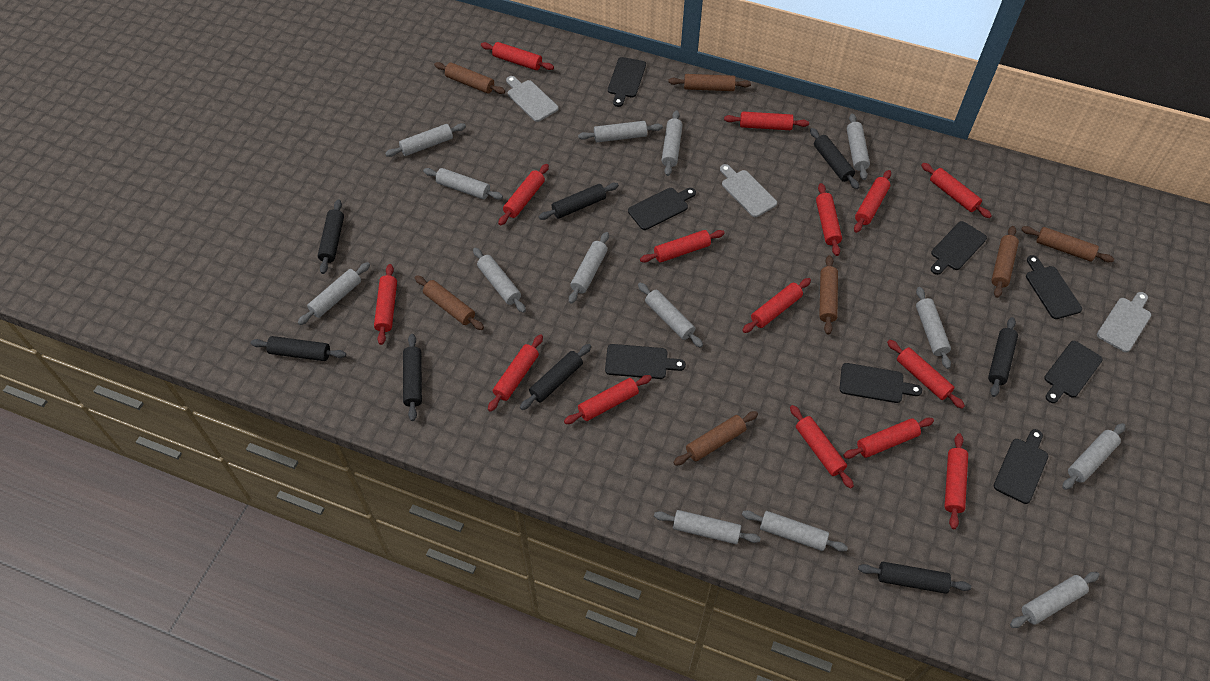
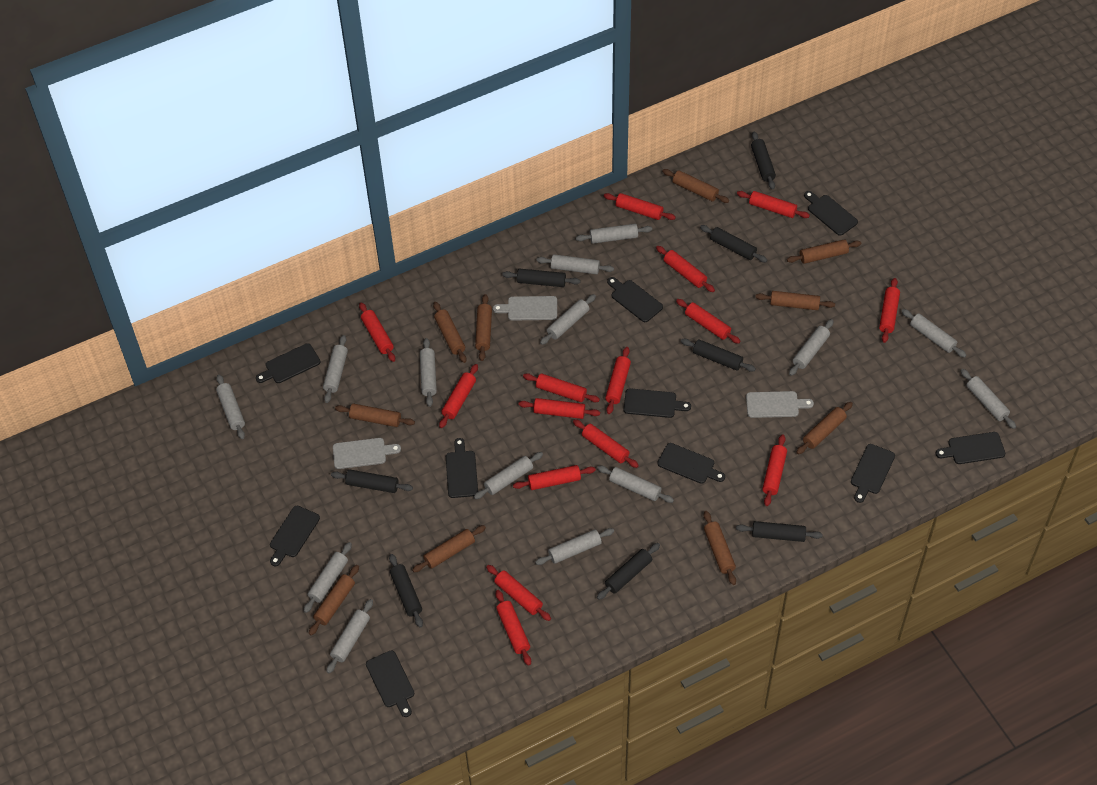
black cutting board: 8 -> 10
brown rolling pin: 7 -> 10

